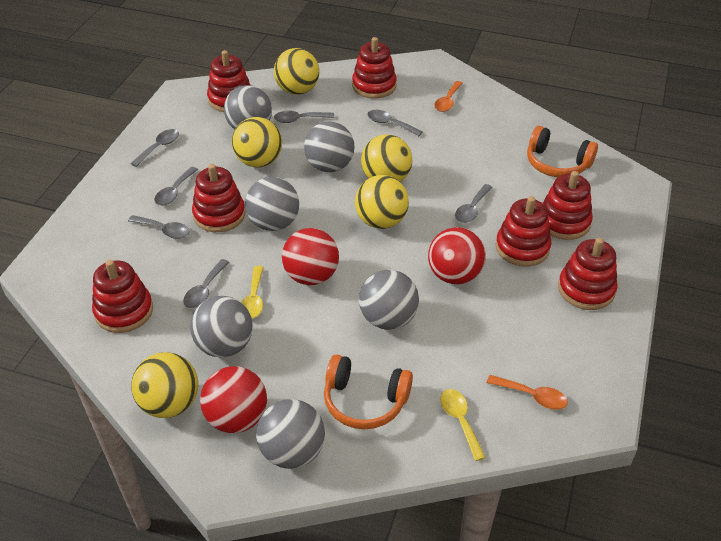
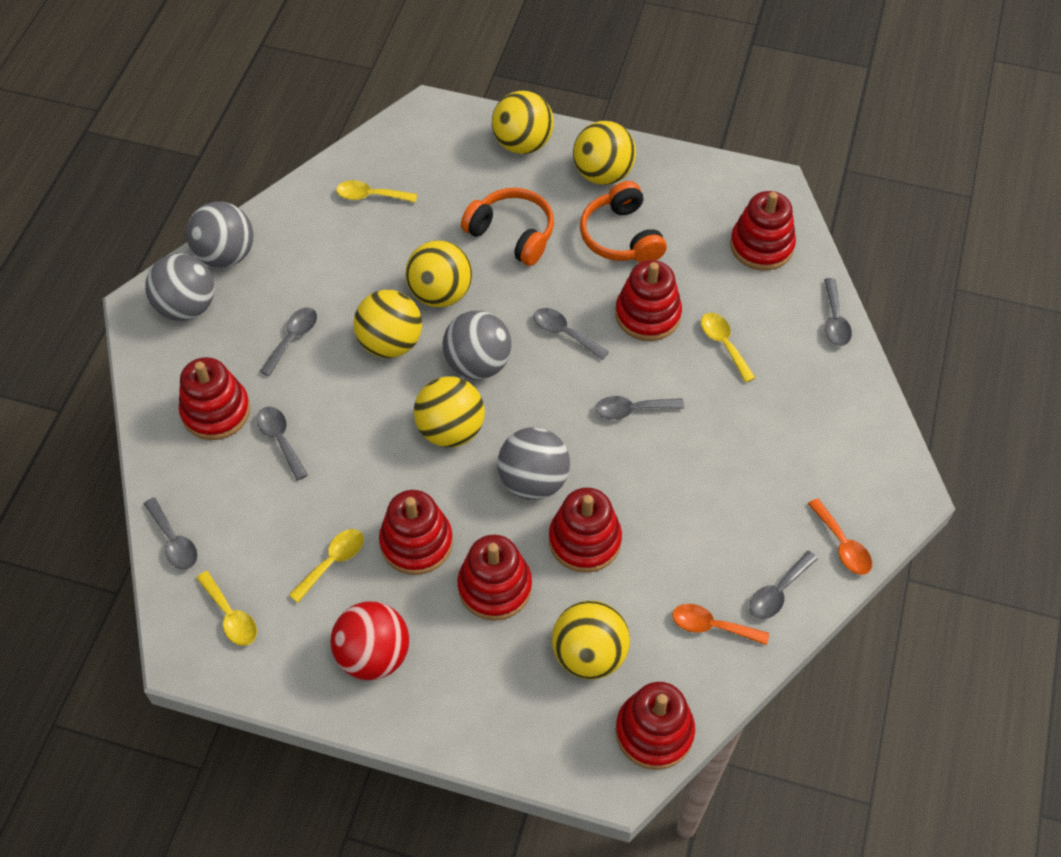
grey ball: 6 -> 4
red ball: 3 -> 1
yellow ball: 5 -> 6
yellow spoon: 2 -> 4

